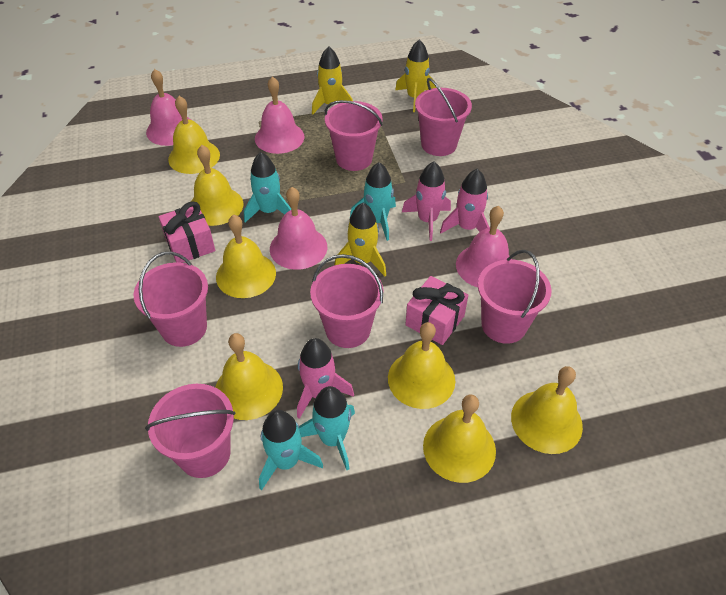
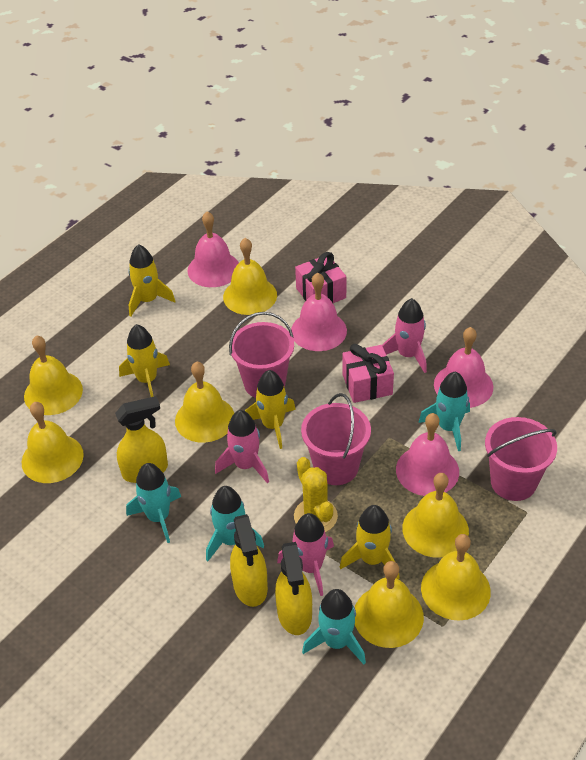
pink bucket: 6 -> 3
yellow cactus: 0 -> 1
yellow rocket: 3 -> 4
yellow spray bottle: 0 -> 3

